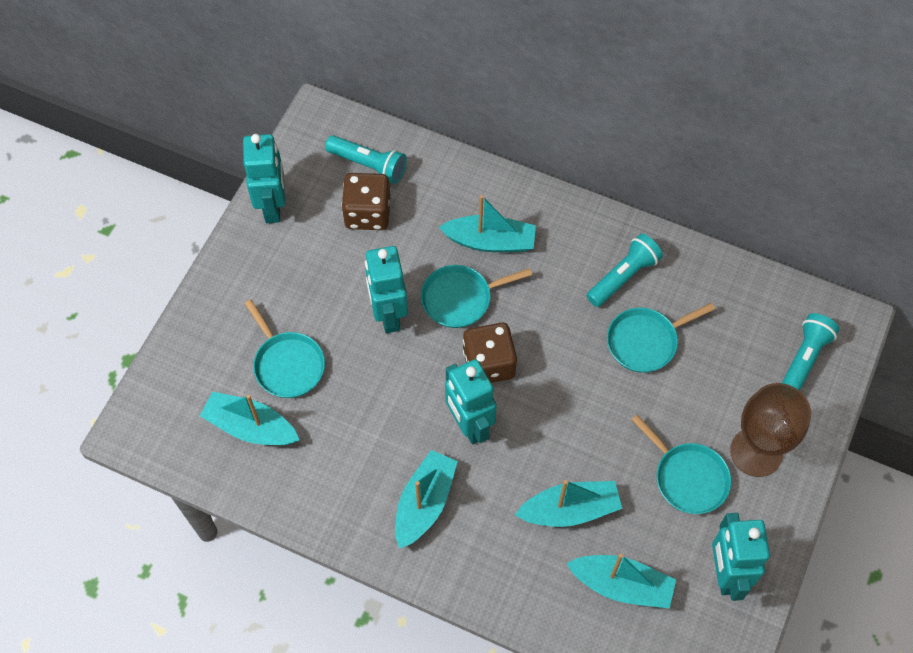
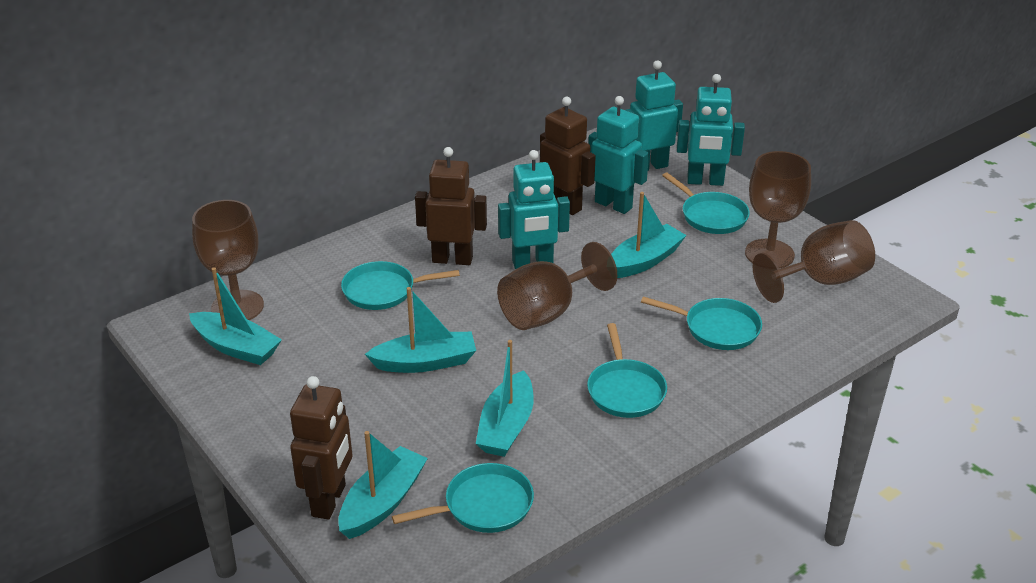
brown dice: 2 -> 0
brown goblet: 1 -> 4
brown robot: 0 -> 3
turquoise flashlight: 3 -> 0
turquoise pan: 4 -> 5

